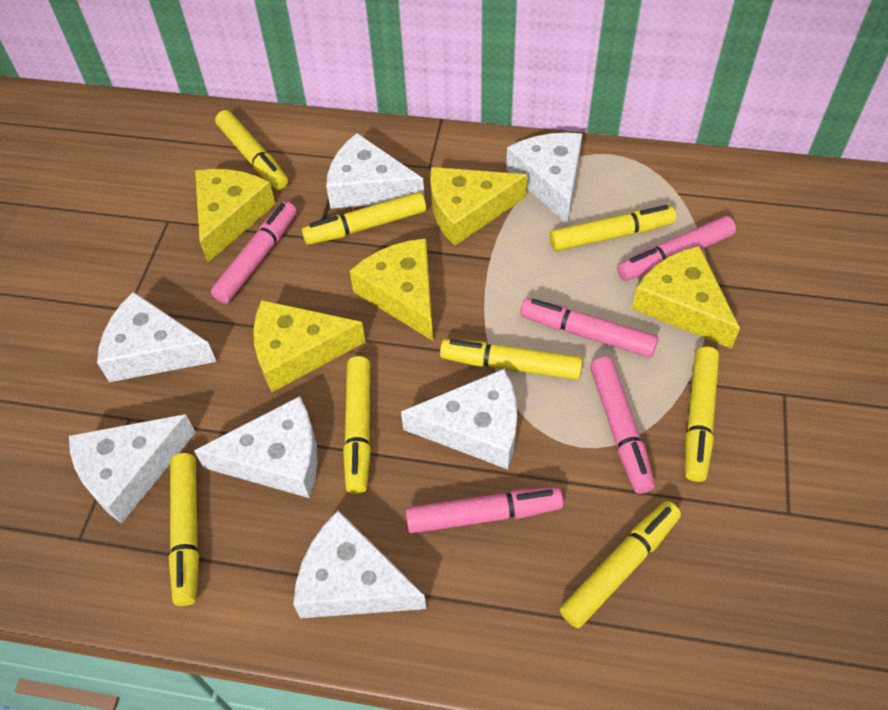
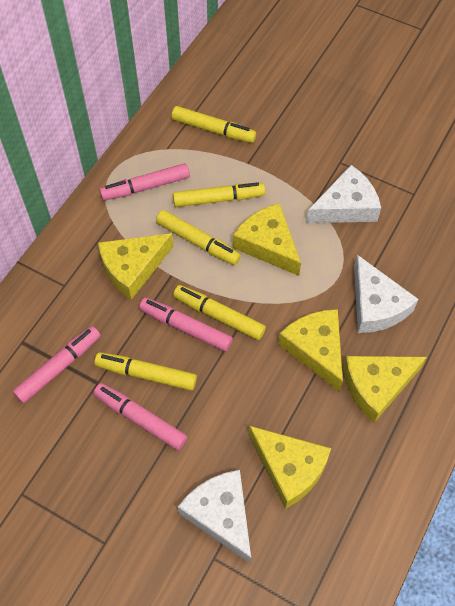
pink marker: 5 -> 4
white cheese: 7 -> 3
yellow marker: 8 -> 5

